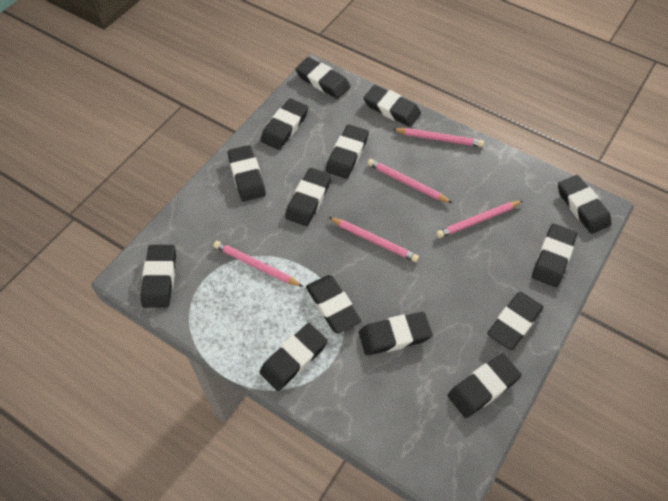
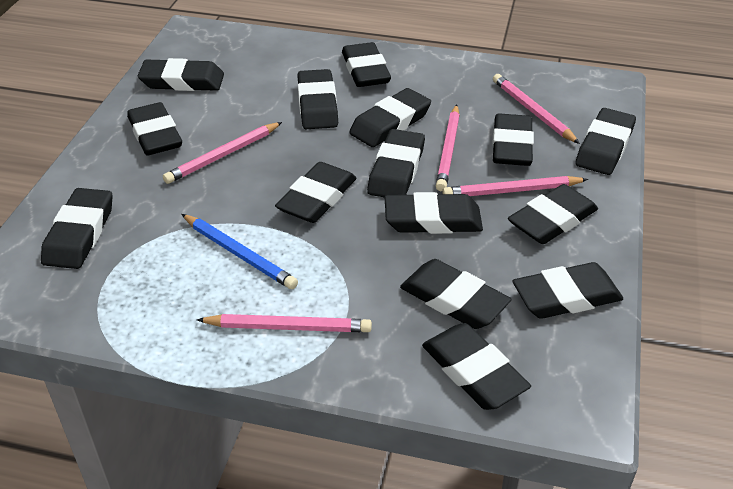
black eraser: 14 -> 15
blue pencil: 0 -> 1

